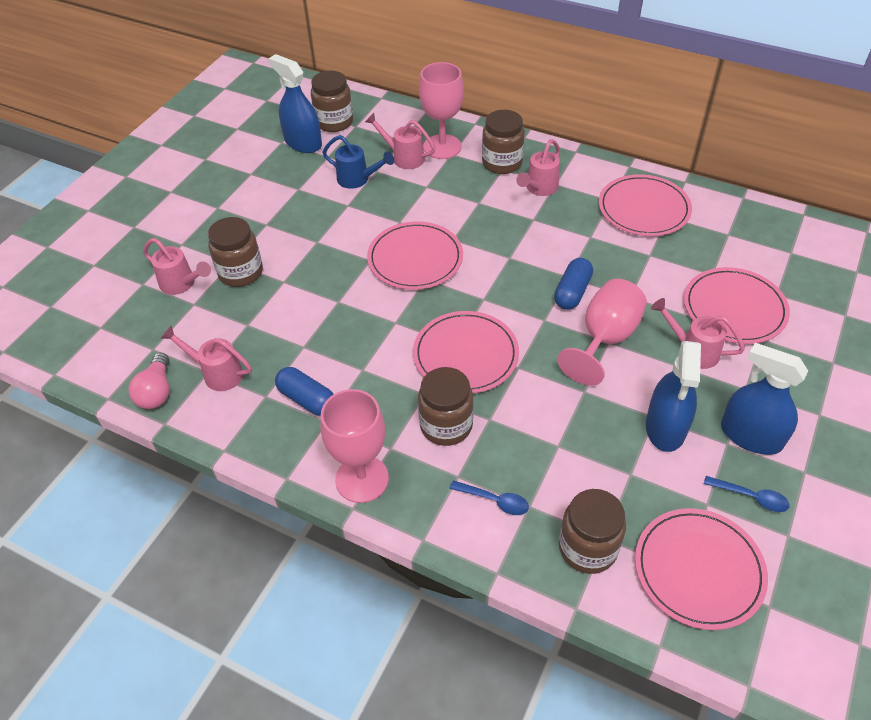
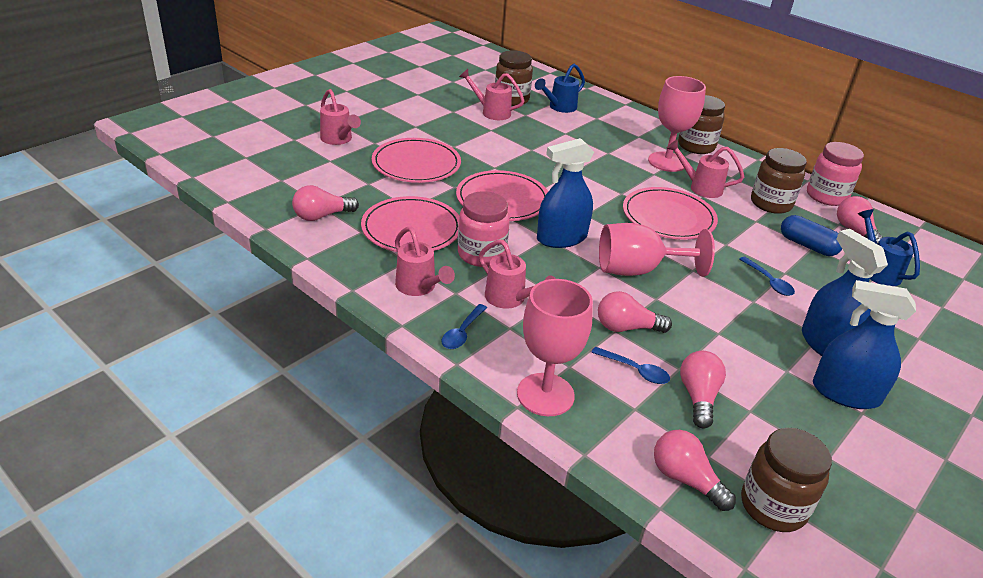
blue capsule: 2 -> 1
blue spoon: 2 -> 3
blue watering can: 1 -> 2
brown jar: 5 -> 4
pink jar: 0 -> 2
pink light bulb: 1 -> 5
pink plate: 5 -> 4

